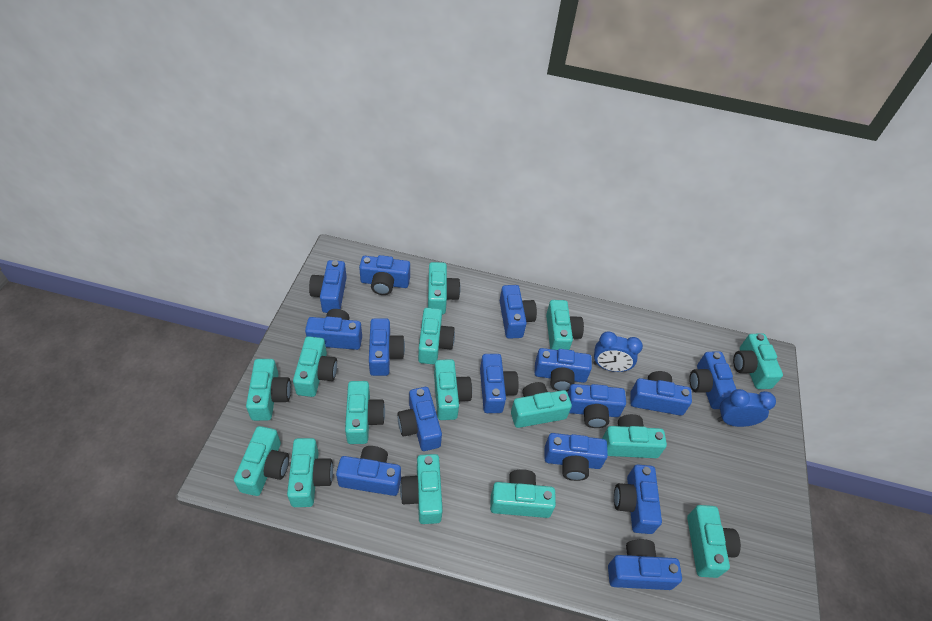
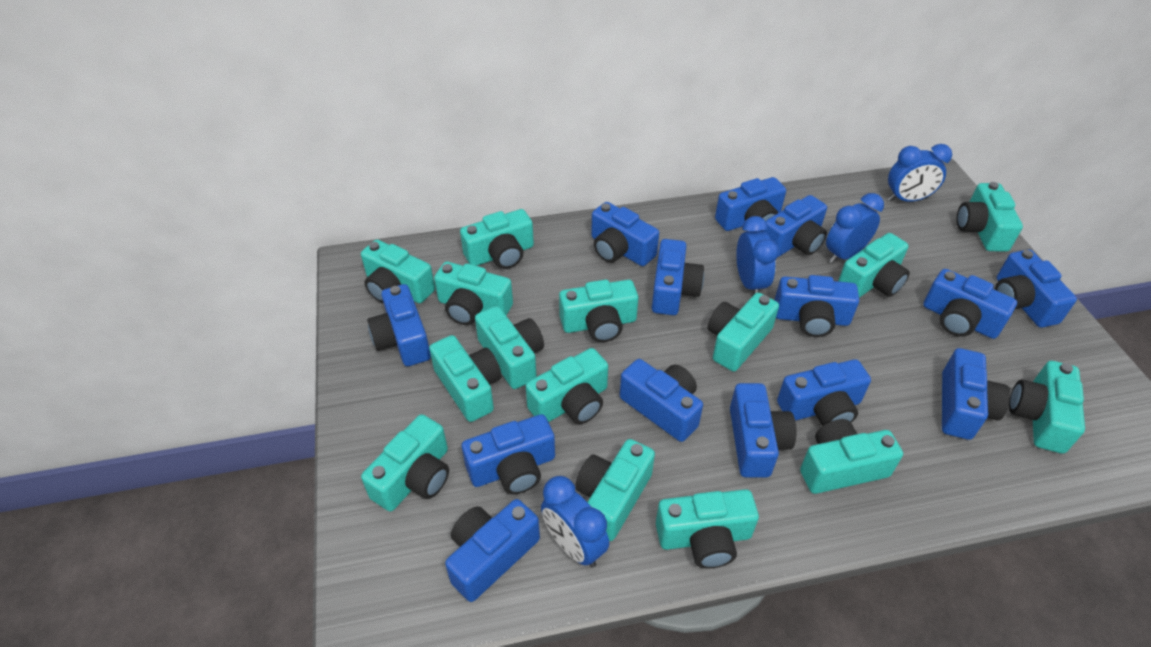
blue camera: 15 -> 14
blue clock: 2 -> 4

